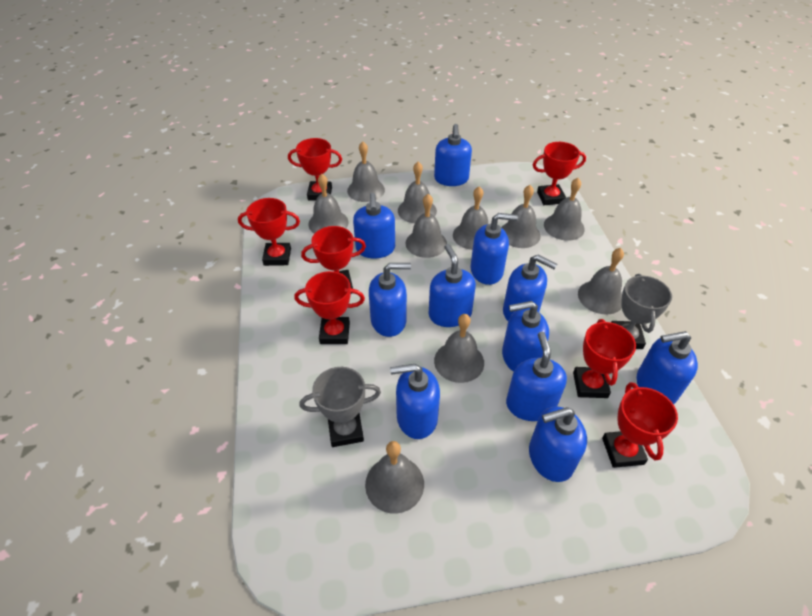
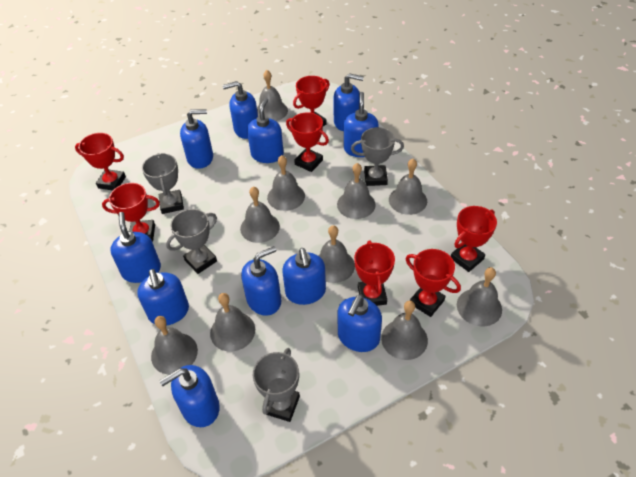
grey trophy: 2 -> 4

